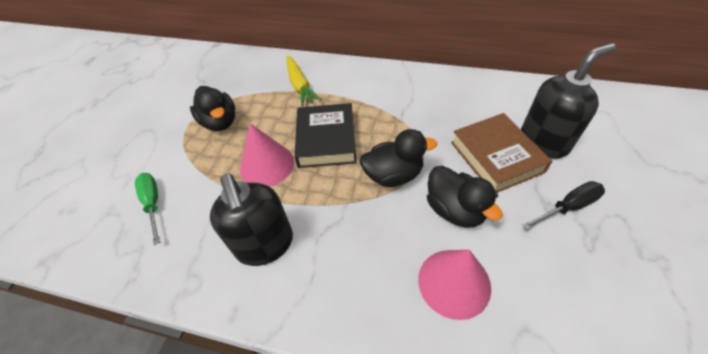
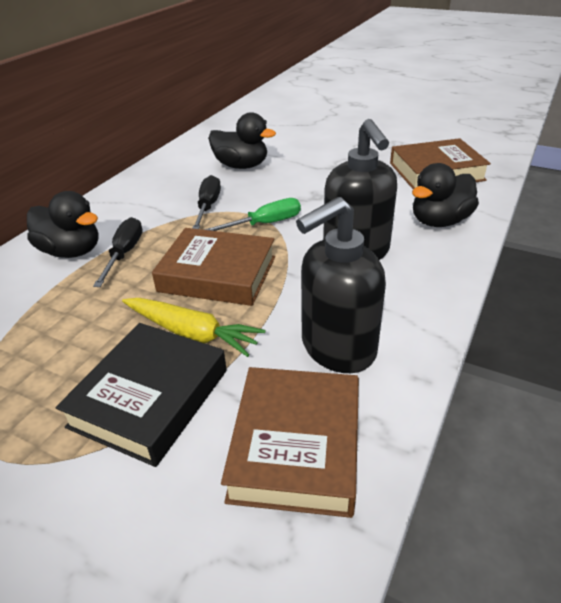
black screwdriver: 1 -> 2
brown book: 1 -> 3
pink cone: 2 -> 0

